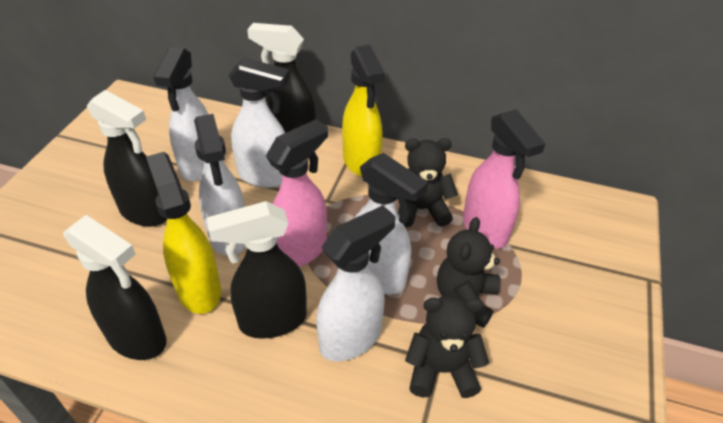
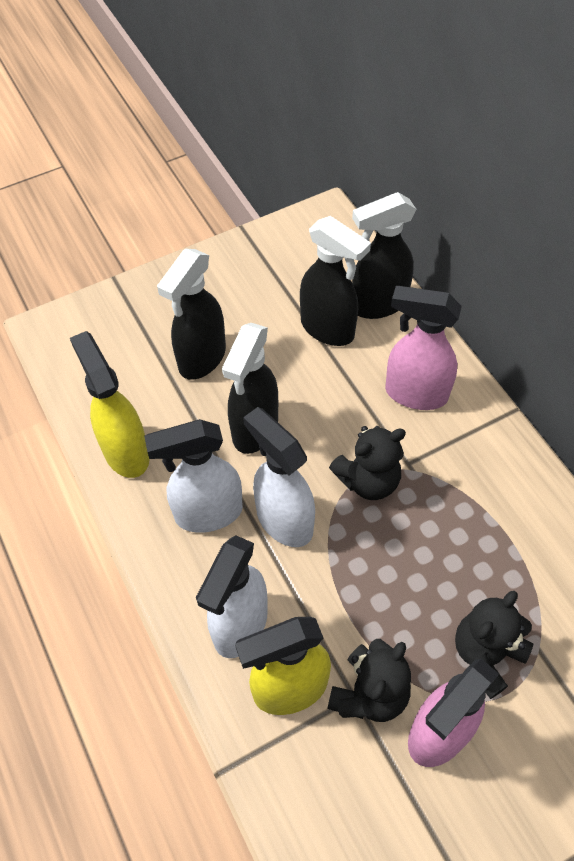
white spray bottle: 5 -> 3

